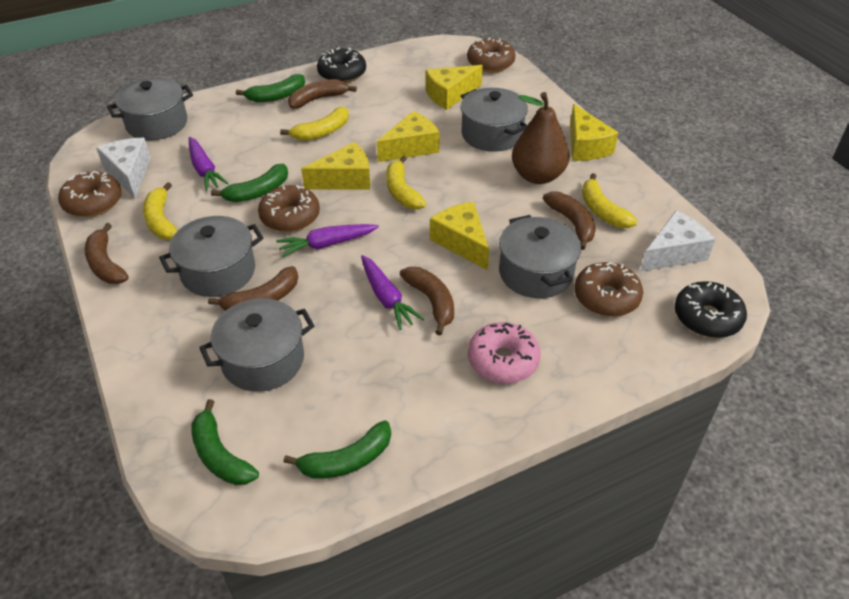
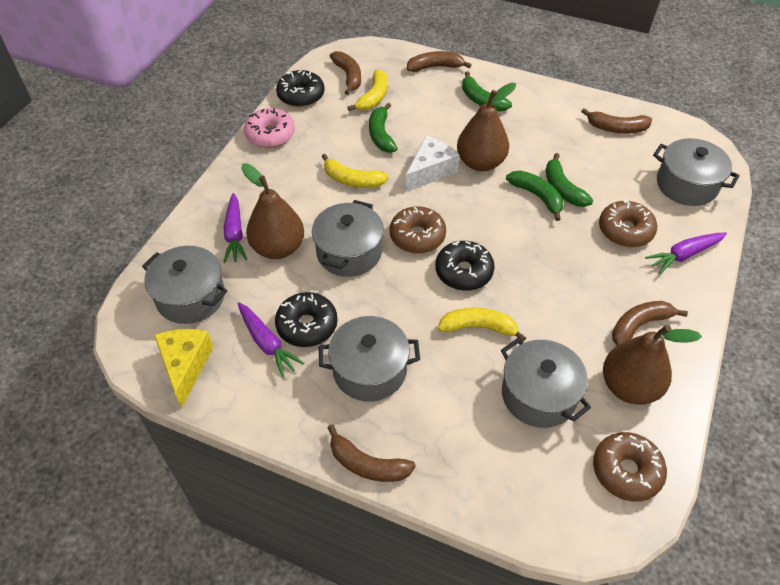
black donut: 2 -> 3
brown donut: 4 -> 3
brown pear: 1 -> 3
white cheese: 2 -> 1
yellow banana: 4 -> 3
yellow cheese: 5 -> 1

